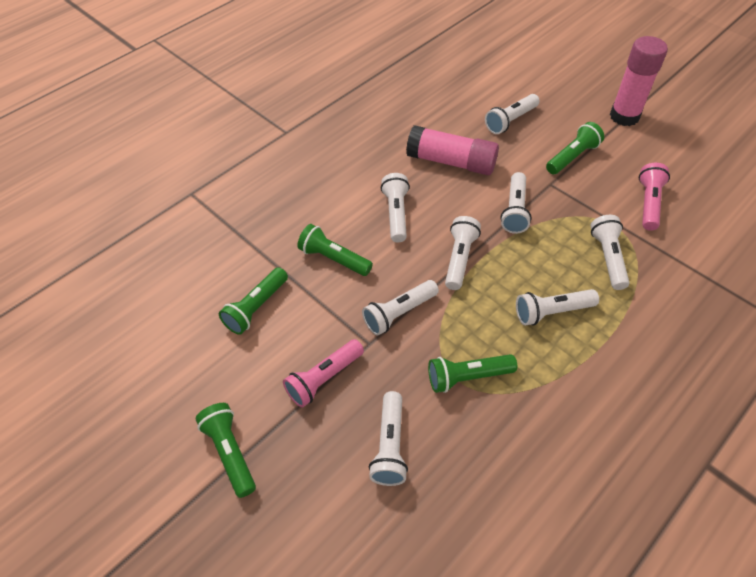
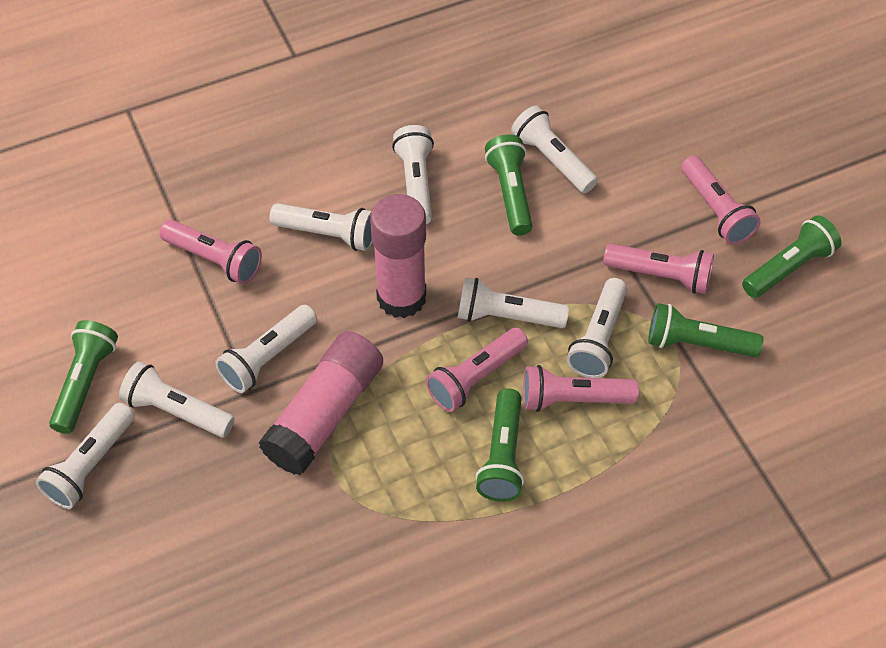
pink flashlight: 2 -> 5

